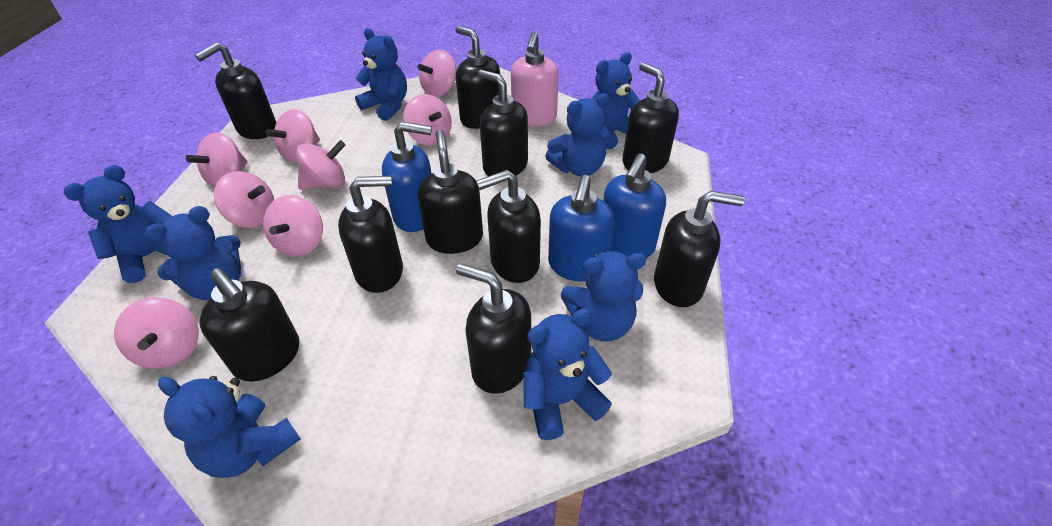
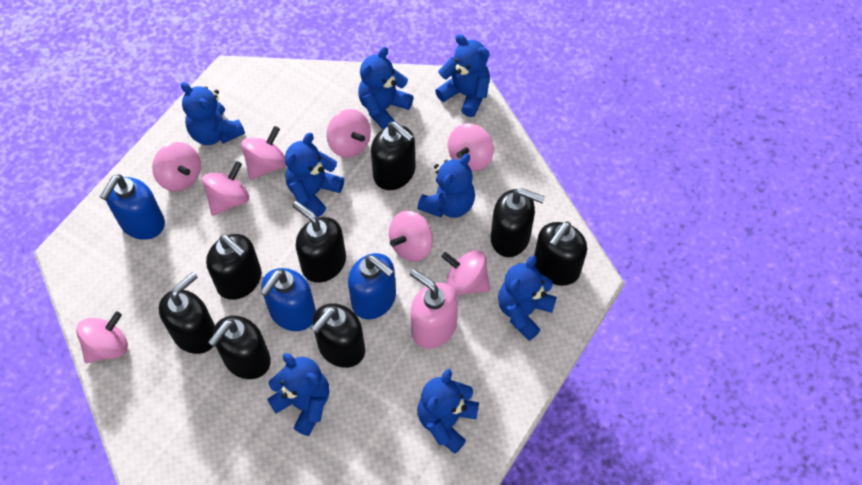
black soap dispenser: 10 -> 8

